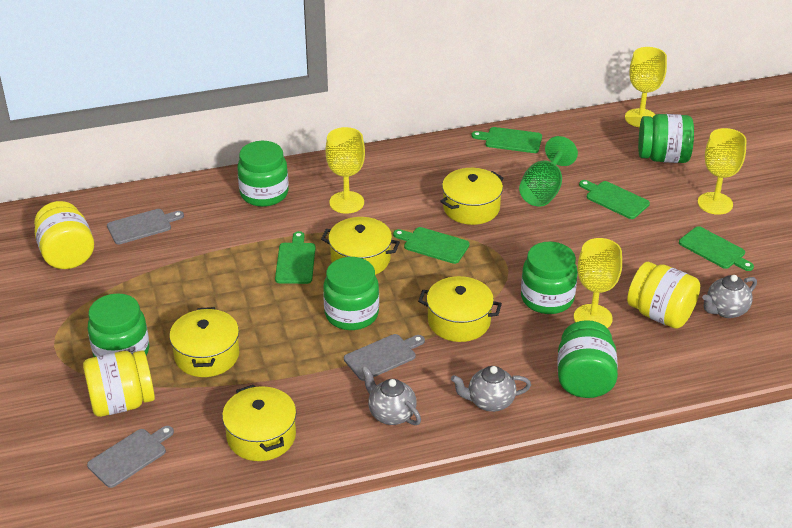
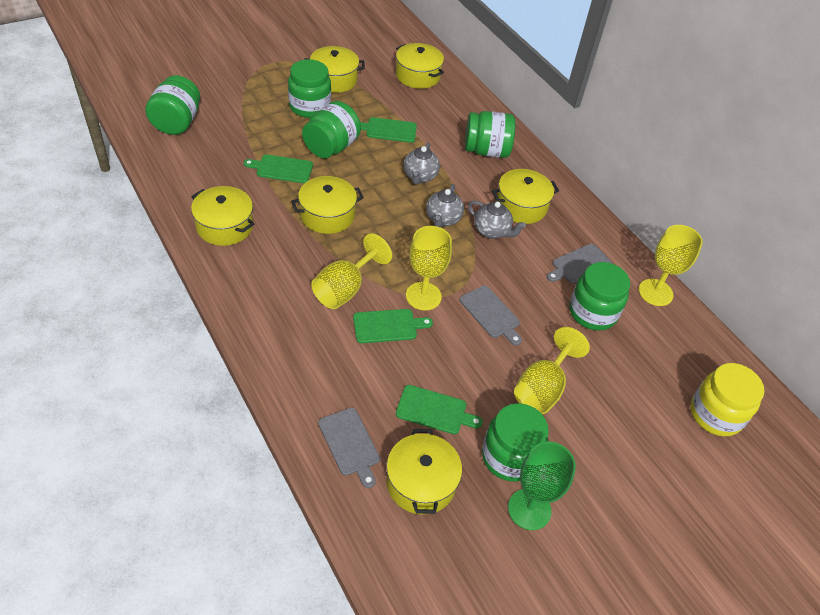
green cutting board: 5 -> 4
yellow jar: 3 -> 1
yellow pot: 5 -> 6

